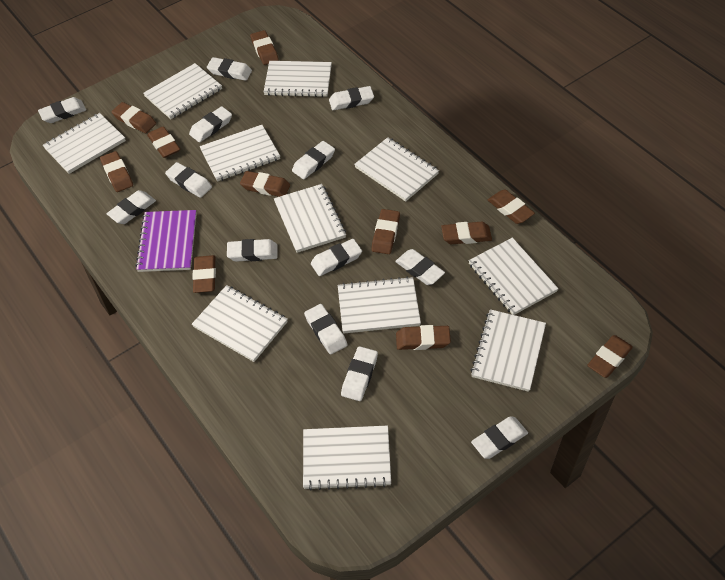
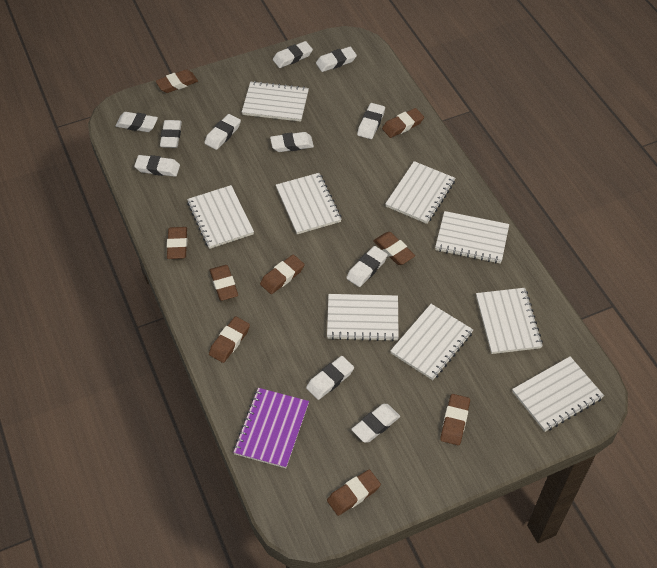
brown eraser: 11 -> 9
white eraser: 13 -> 11
white notebook: 11 -> 9

